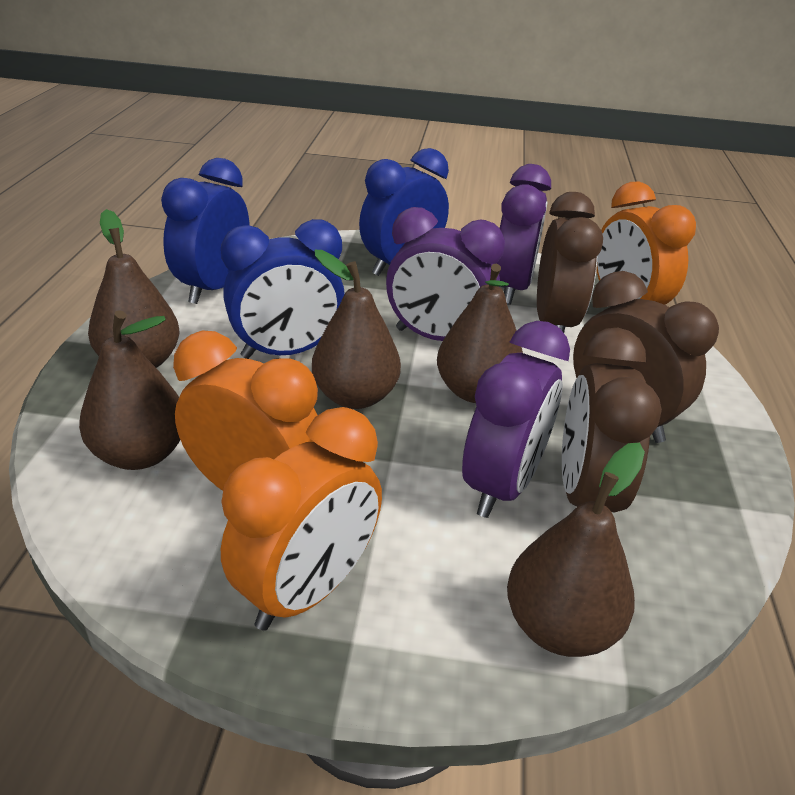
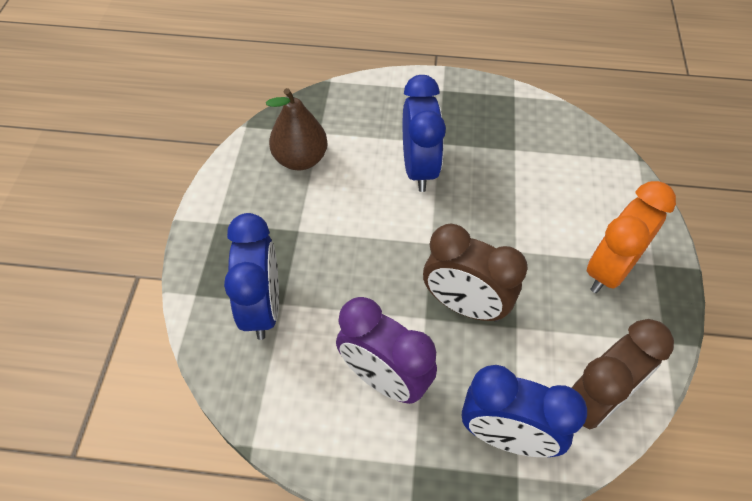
brown clock: 3 -> 2
brown pear: 5 -> 1
orange clock: 3 -> 1
purple clock: 3 -> 1

